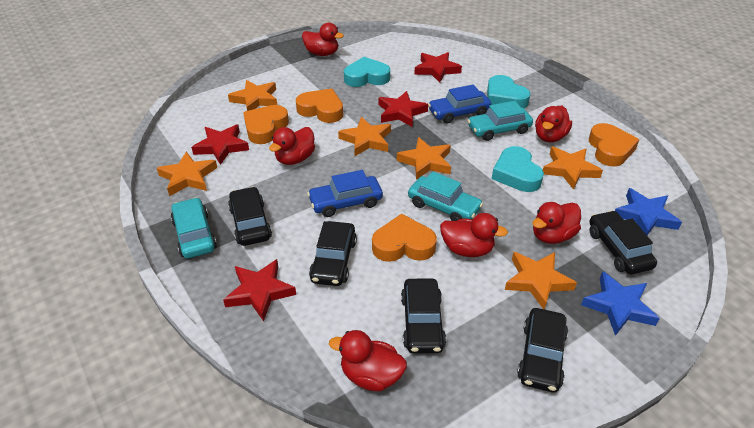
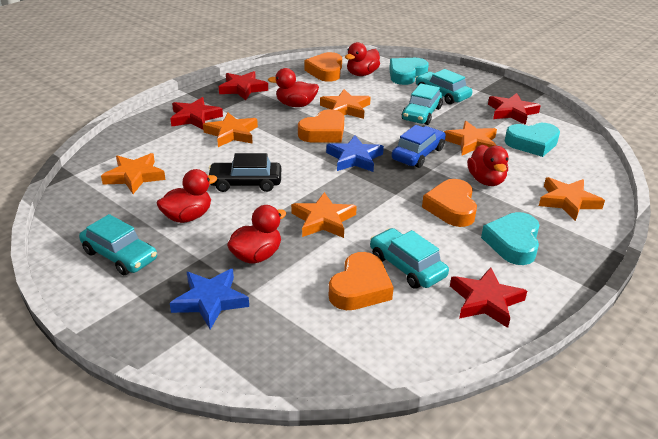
black car: 5 -> 1
blue car: 2 -> 1
red duck: 6 -> 5
turquoise car: 3 -> 4

